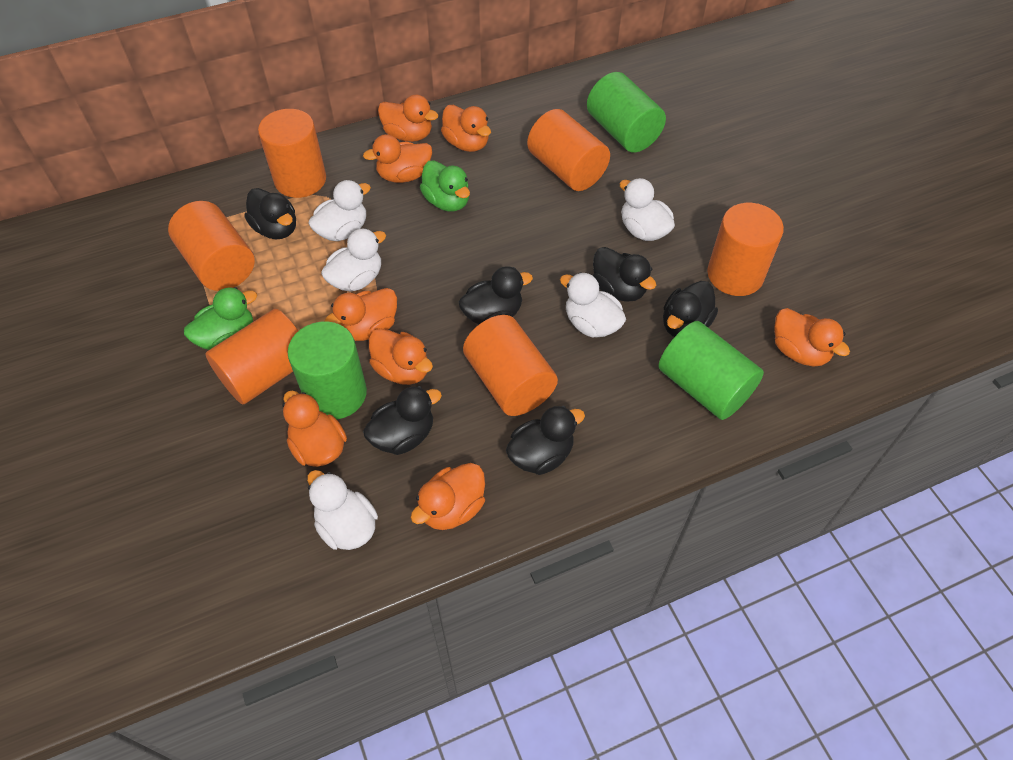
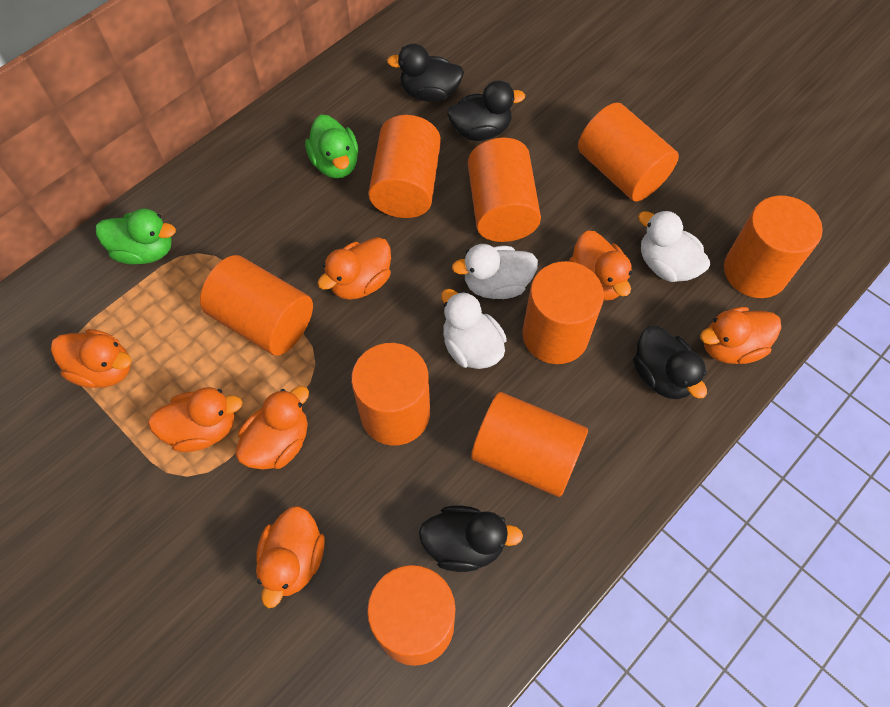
black duck: 6 -> 4
green cylinder: 3 -> 0
orange cylinder: 6 -> 9
orange duck: 8 -> 7
white duck: 5 -> 3

